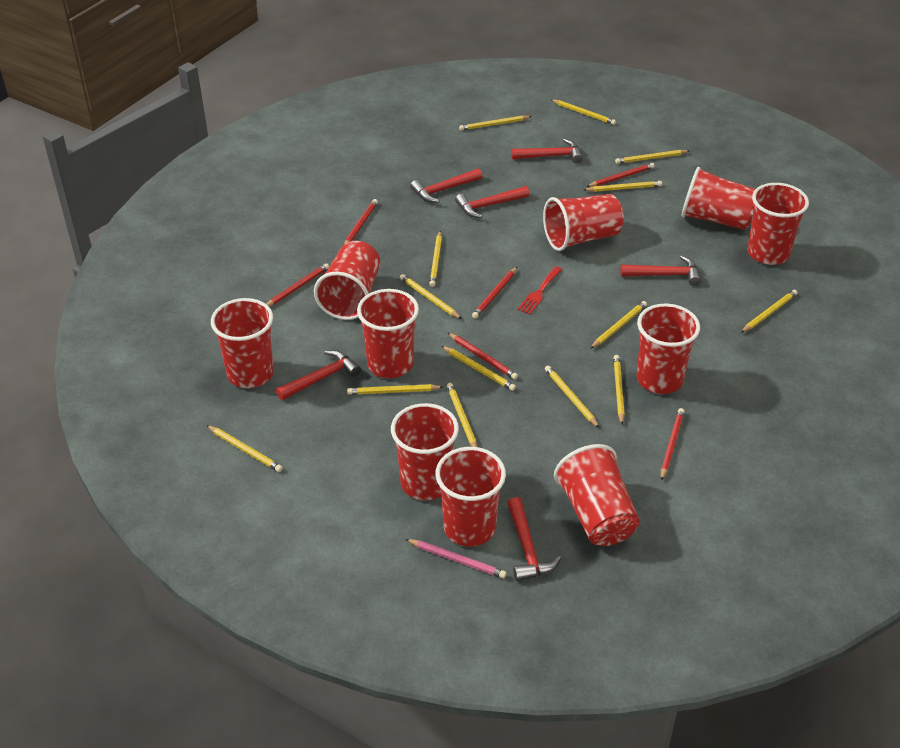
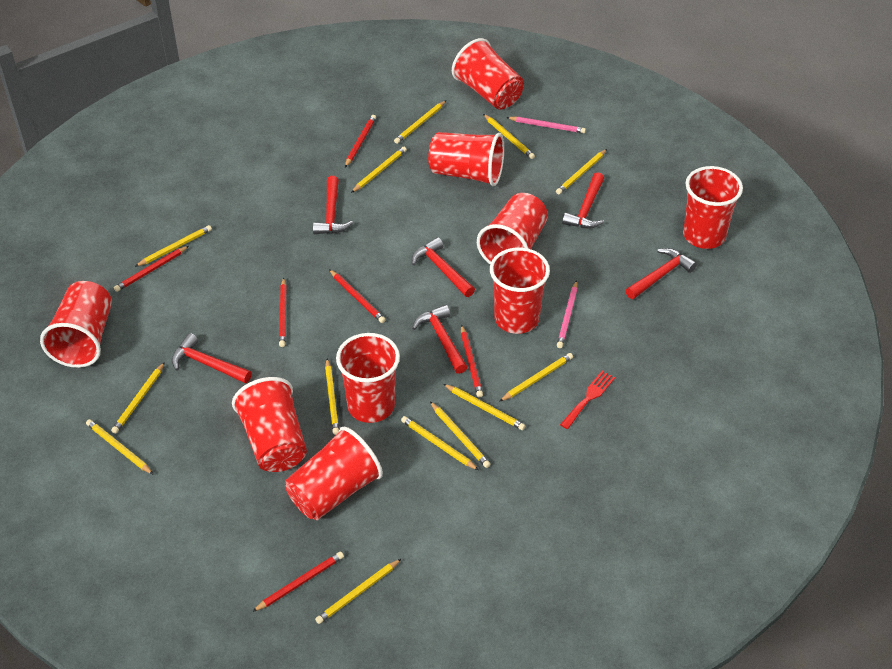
pink pencil: 1 -> 2
red cup: 10 -> 9
yellow pencil: 14 -> 13

